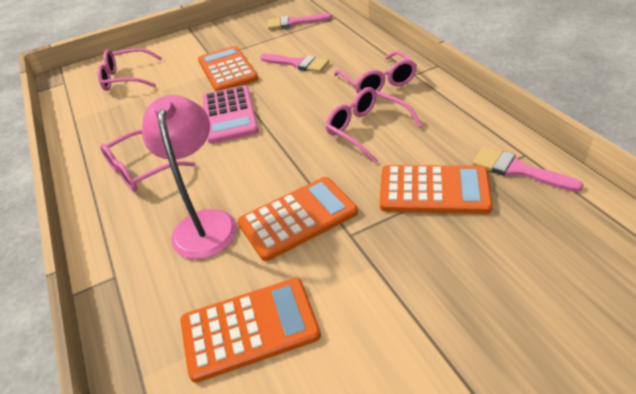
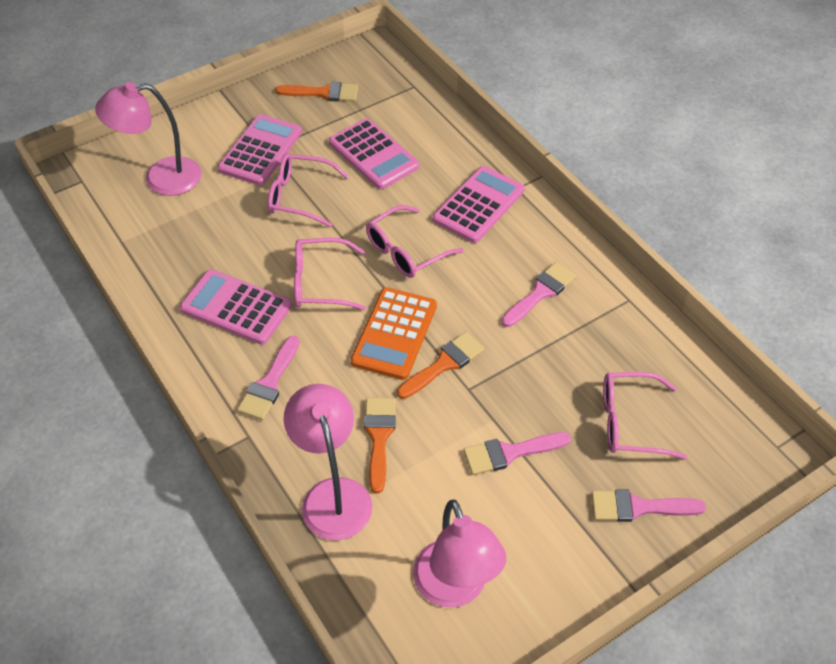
orange brush: 0 -> 3
orange calculator: 4 -> 1
pink brush: 3 -> 4
pink calculator: 1 -> 4
pink lamp: 1 -> 3

